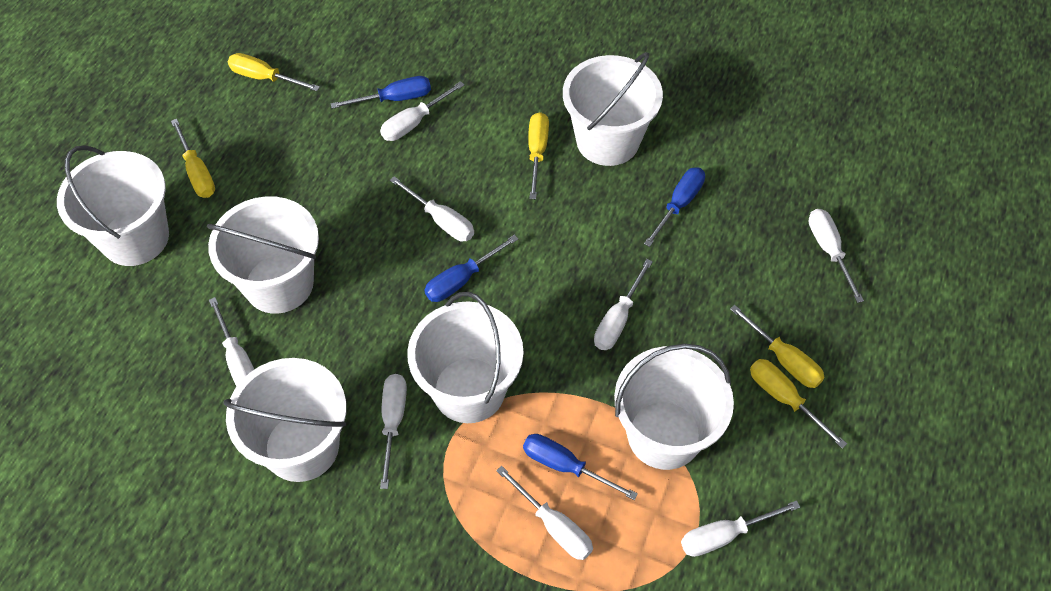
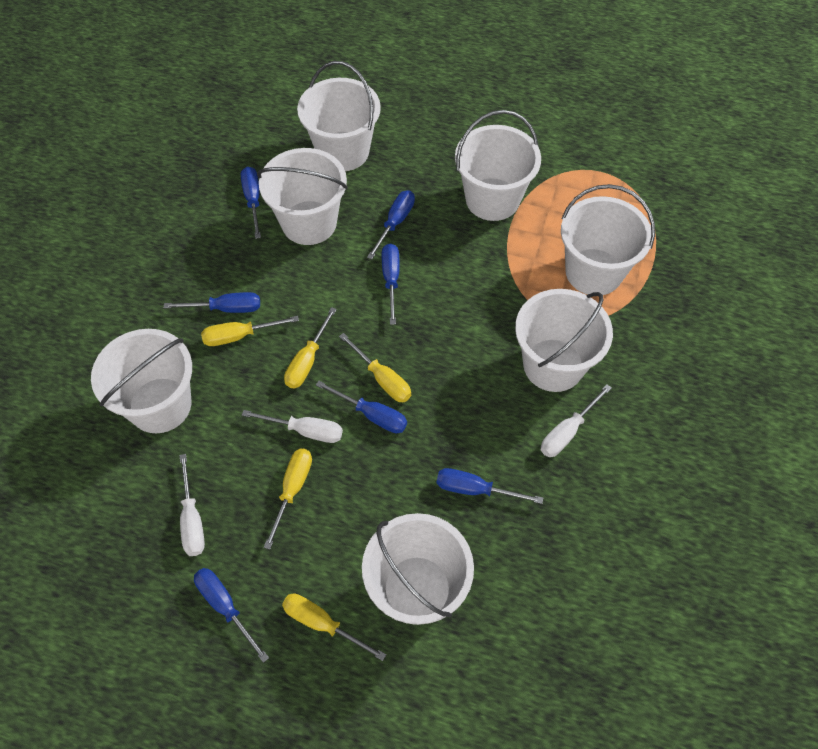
blue screwdriver: 4 -> 7
white bucket: 6 -> 7
white screwdriver: 8 -> 3

